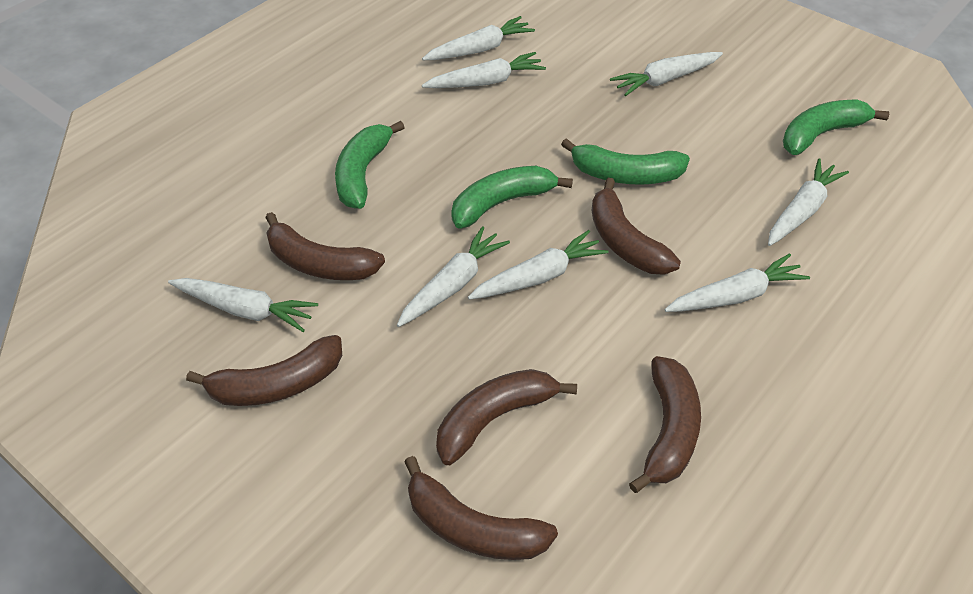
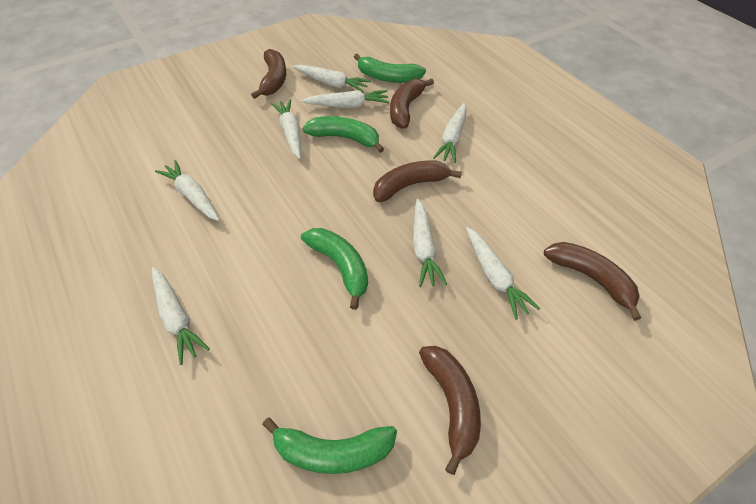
brown banana: 6 -> 5

